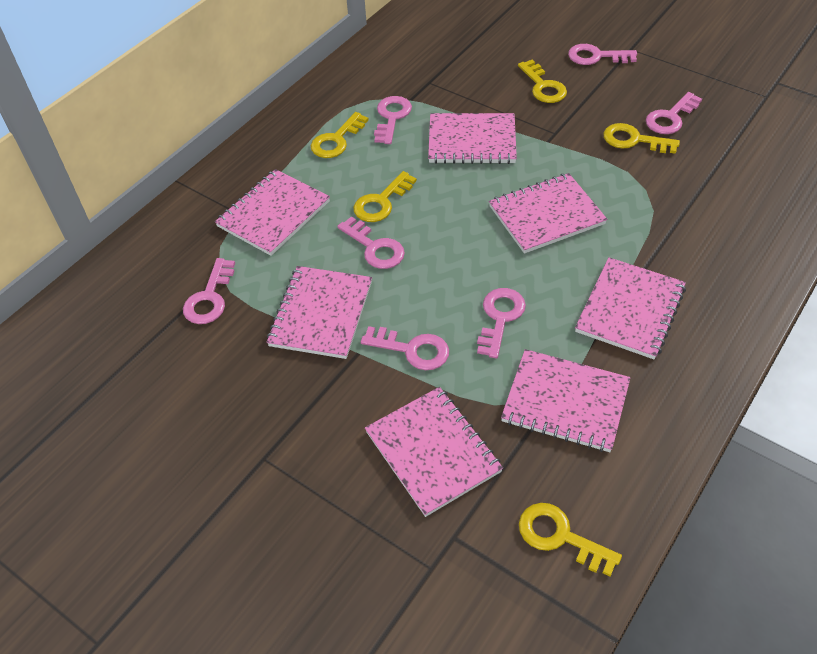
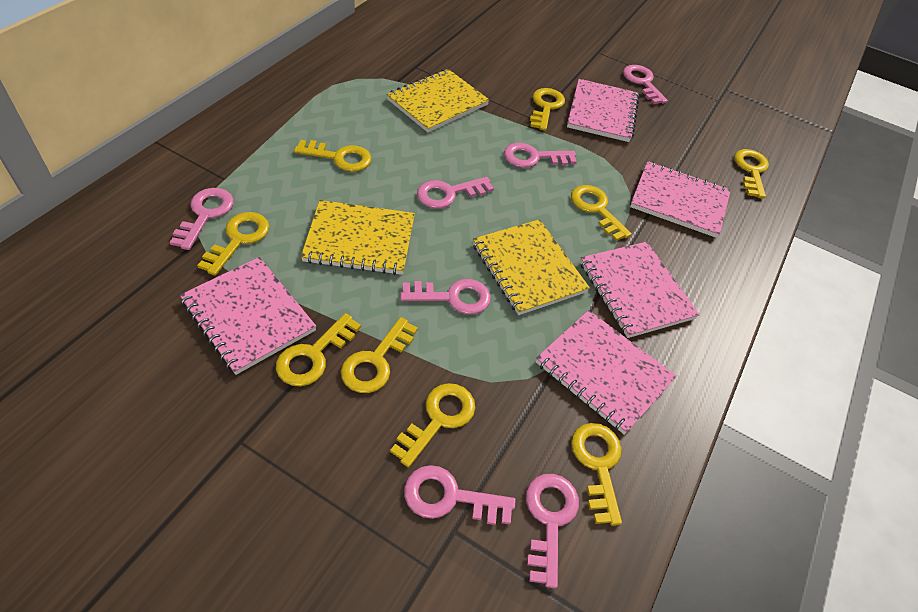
pink notebook: 7 -> 5
yellow key: 5 -> 9
yellow notebook: 0 -> 3

